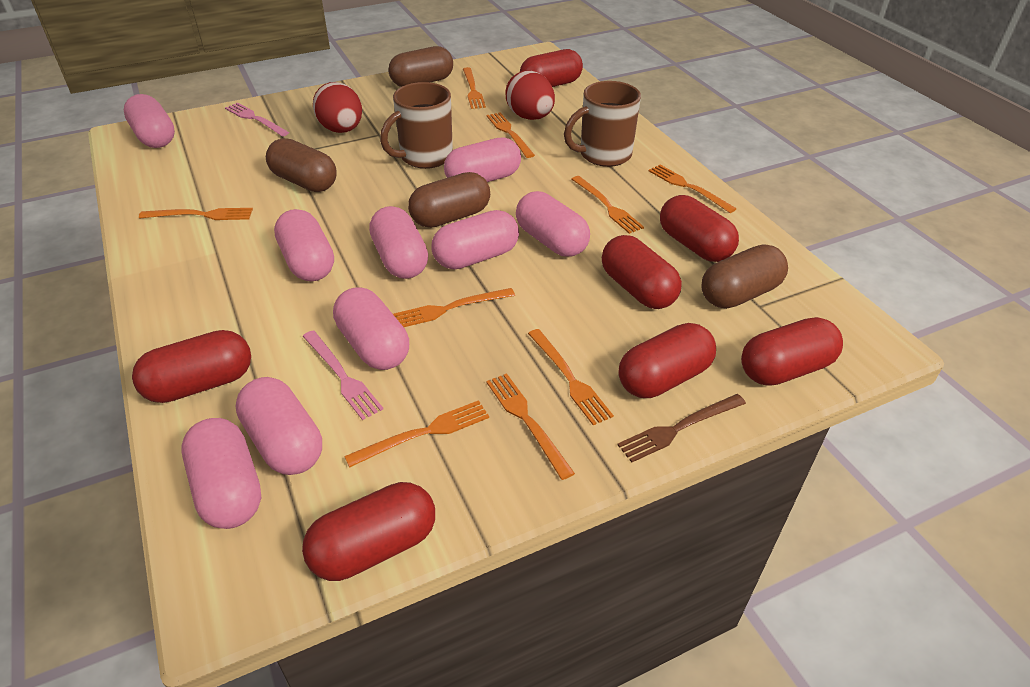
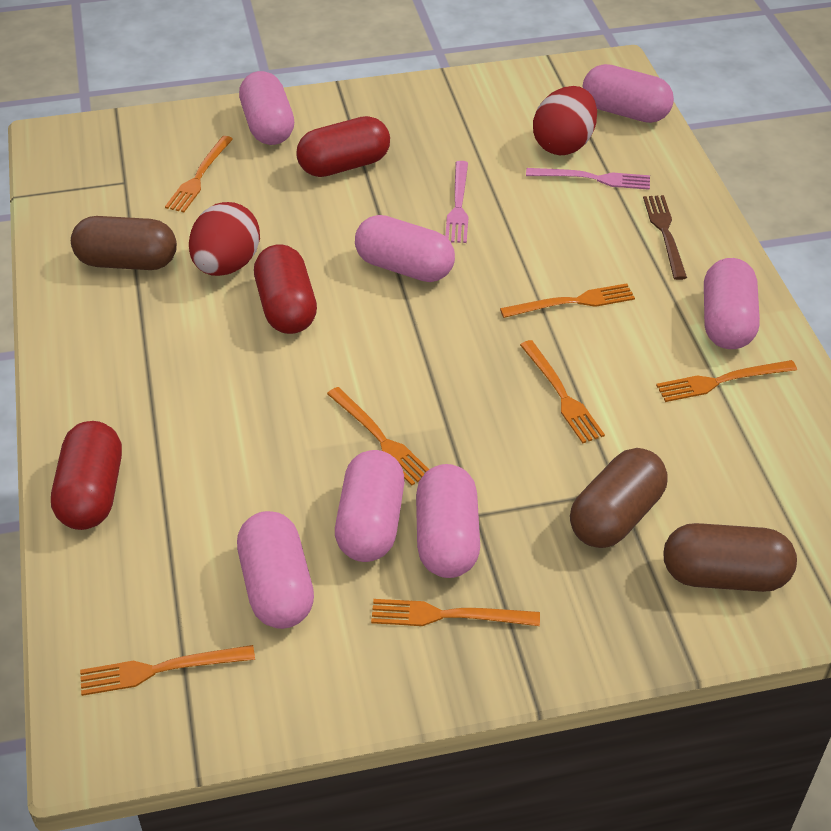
brown capsule: 4 -> 3
brown mug: 2 -> 0
orange fork: 9 -> 7
pink capsule: 9 -> 7
red capsule: 7 -> 3

